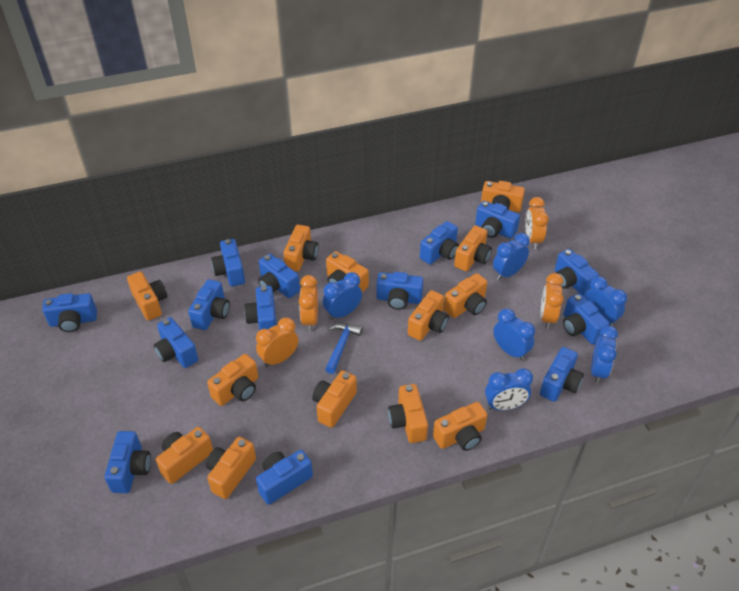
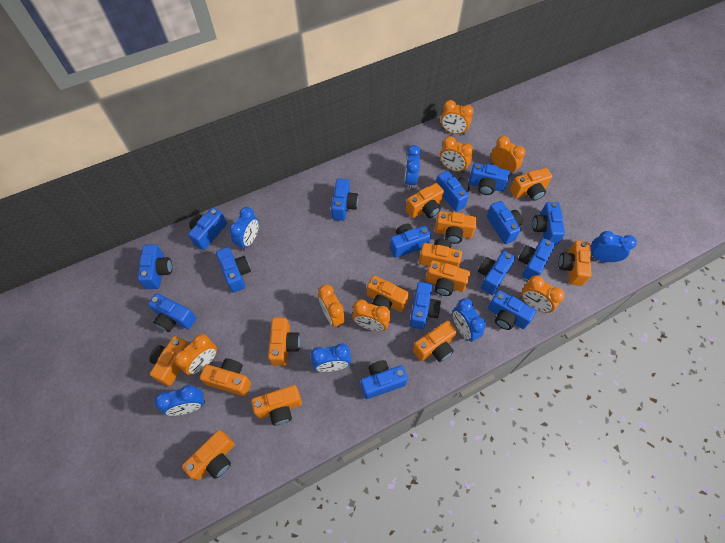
blue camera: 14 -> 15
blue hammer: 1 -> 0
orange clock: 4 -> 7

